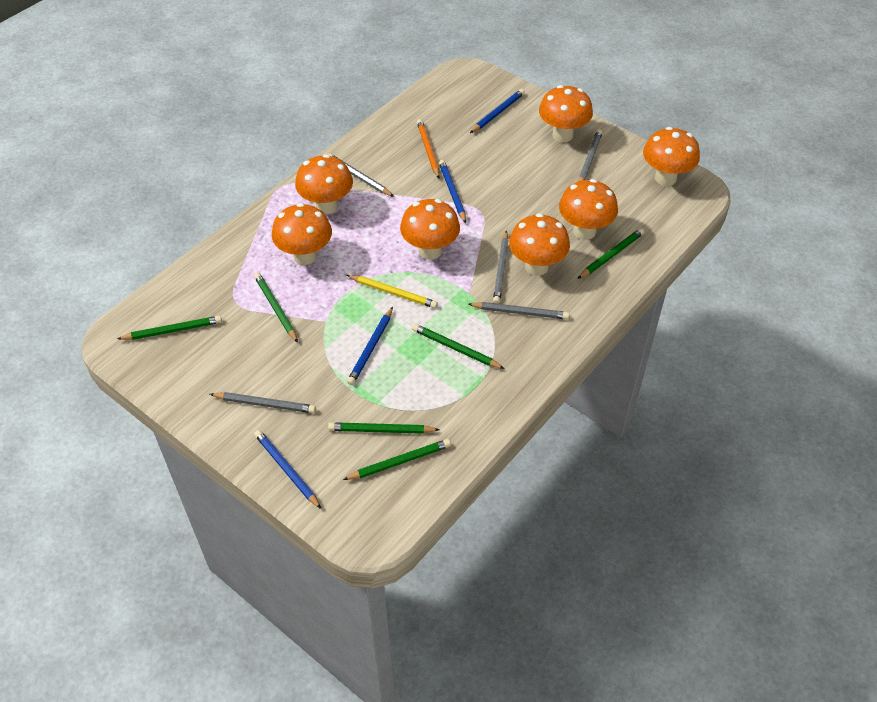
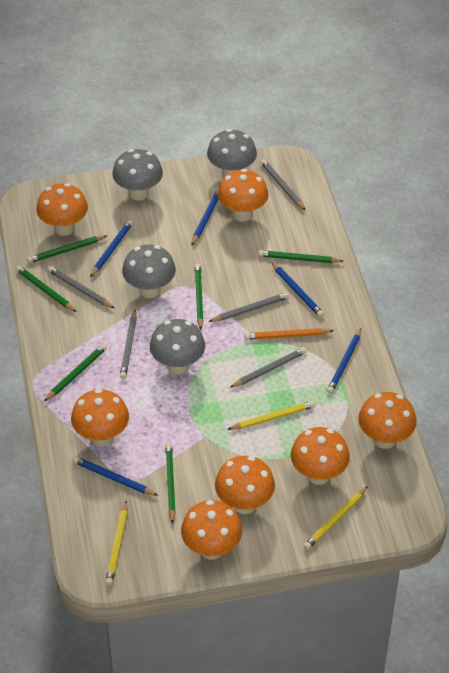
blue pencil: 4 -> 5
grey mushroom: 0 -> 4
yellow pencil: 1 -> 3

